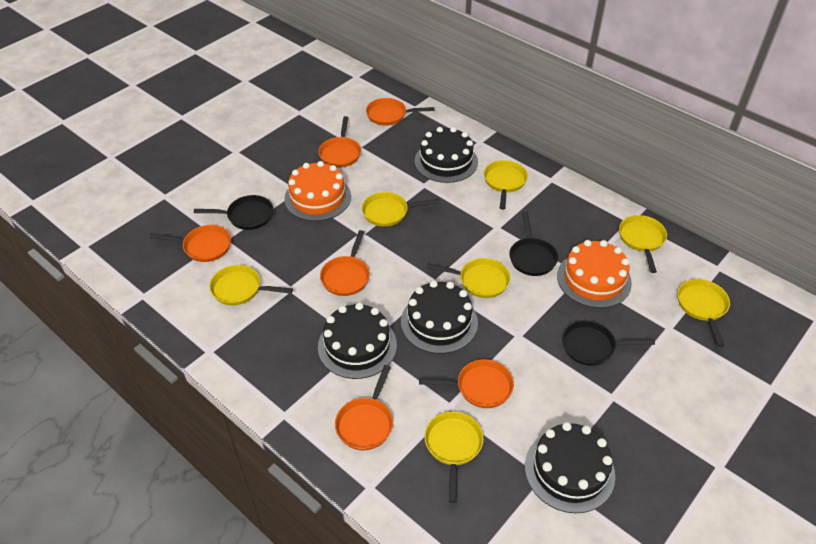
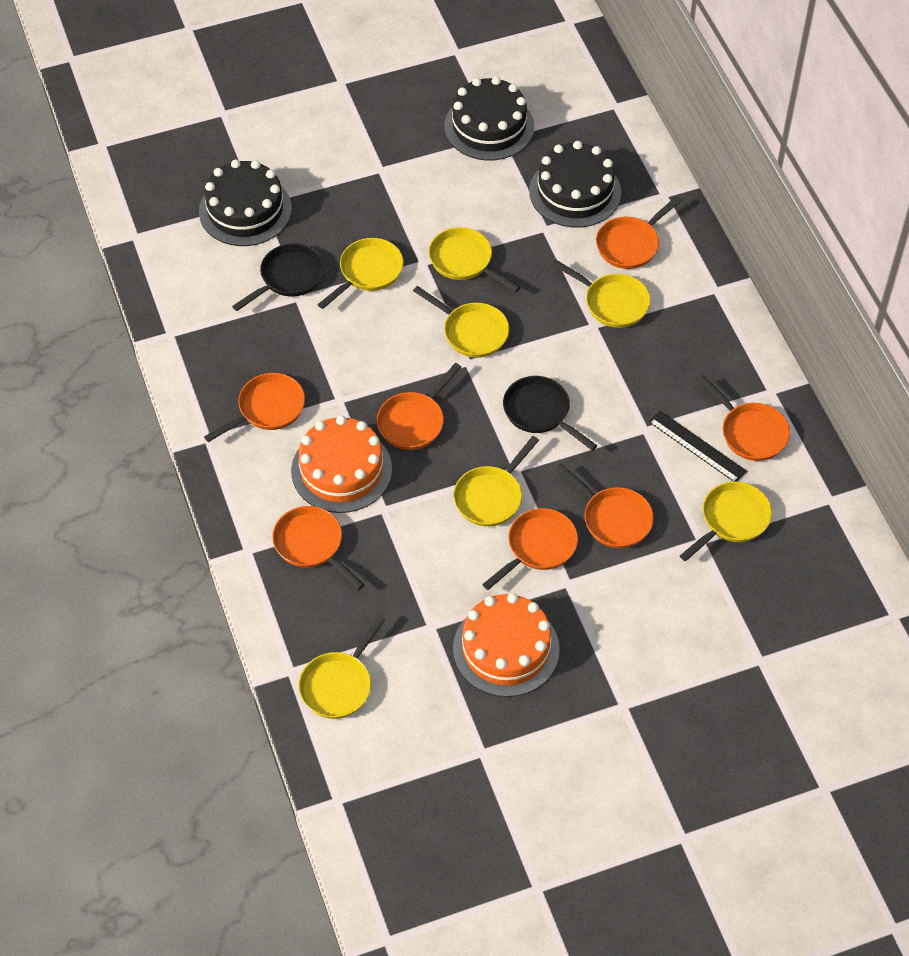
black cake: 4 -> 3
black pan: 3 -> 2
black ruler: 0 -> 1
orange pan: 6 -> 7

